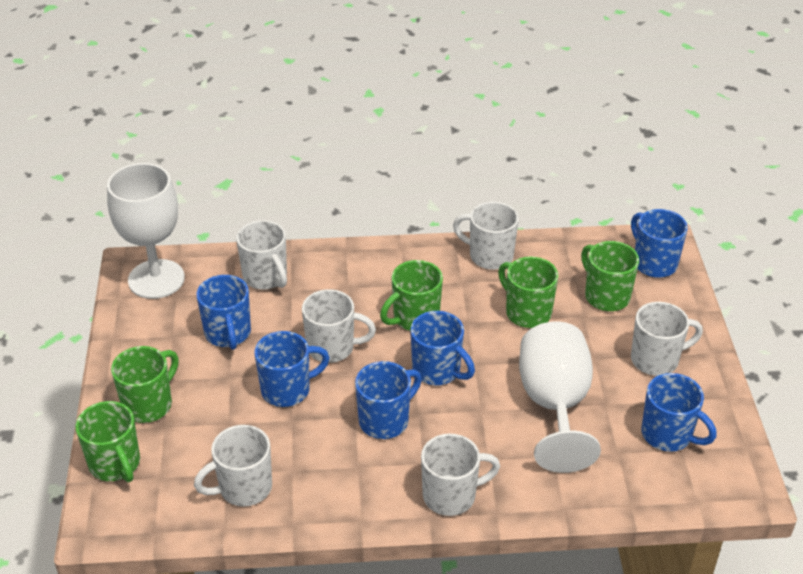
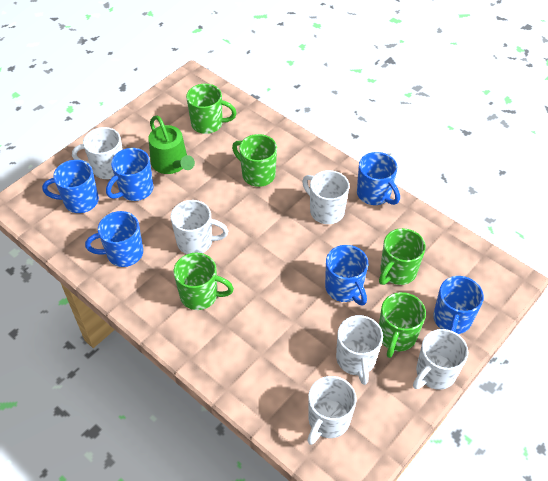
green watering can: 0 -> 1
white goblet: 2 -> 0

